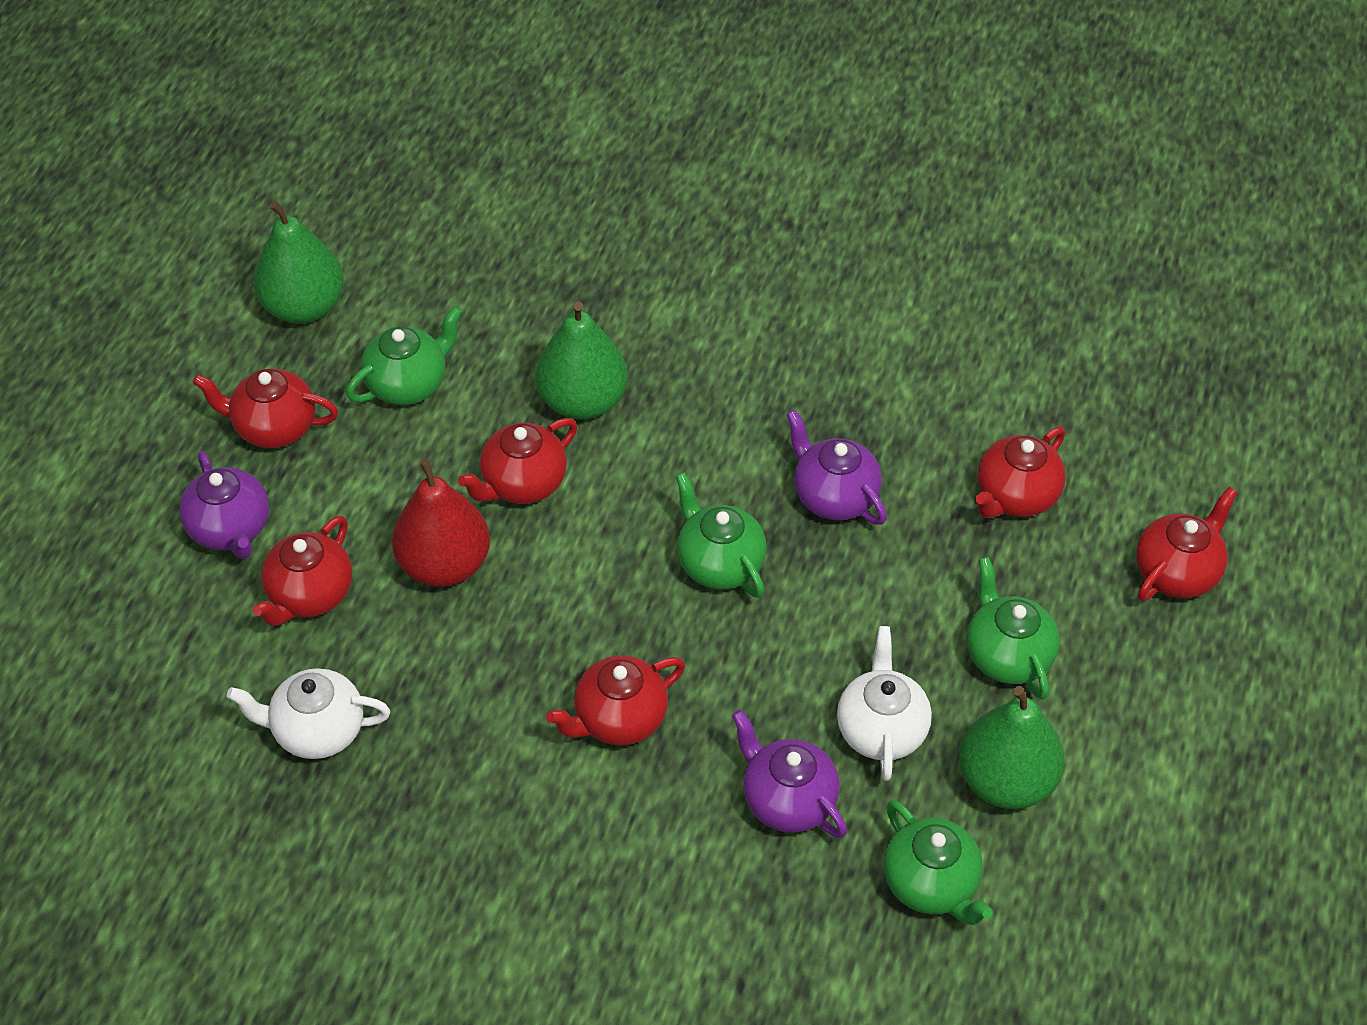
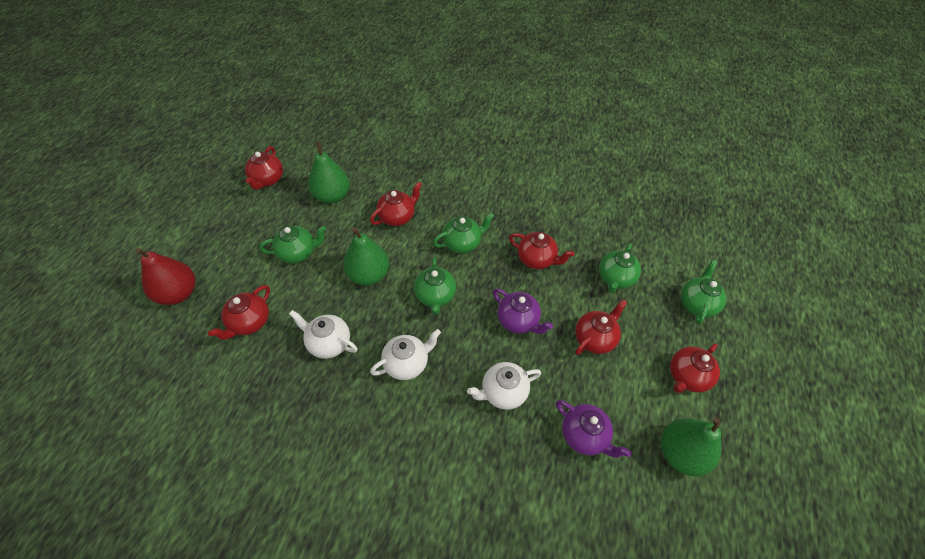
green teapot: 4 -> 5
purple teapot: 3 -> 2
white teapot: 2 -> 3

